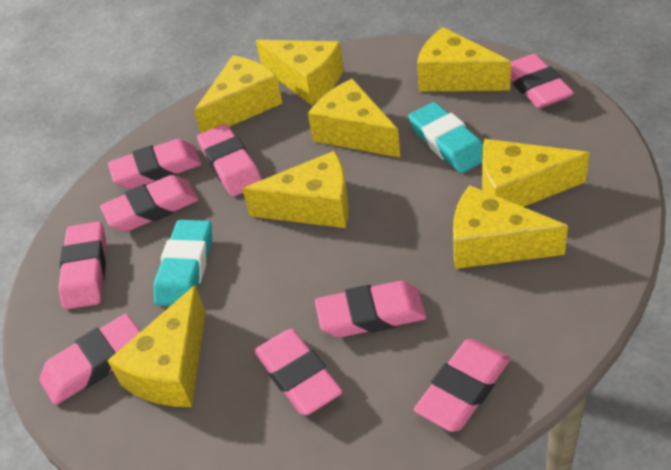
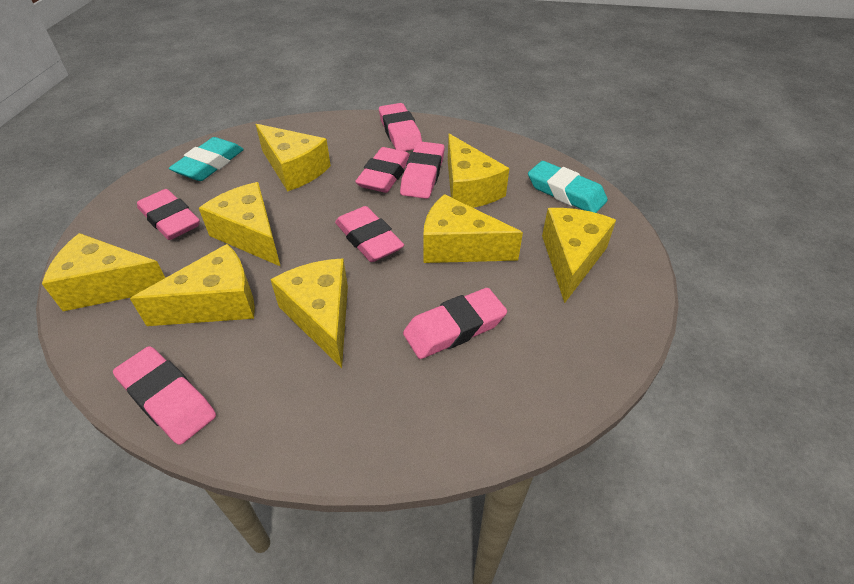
pink eraser: 9 -> 7

